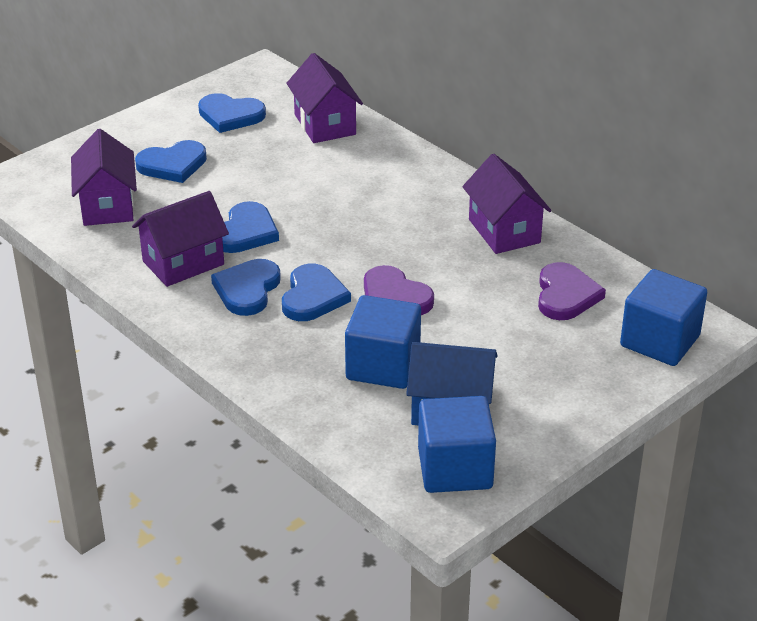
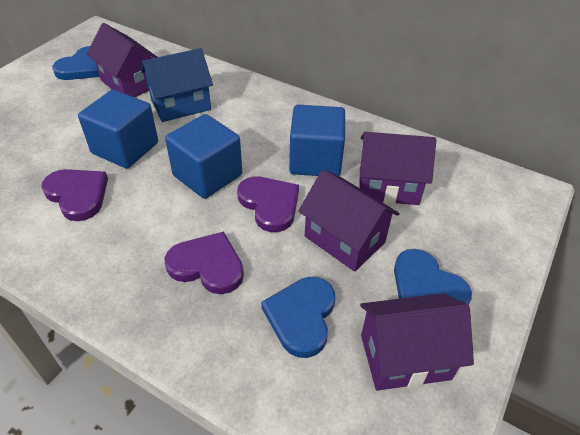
blue heart: 5 -> 3
purple heart: 2 -> 3

